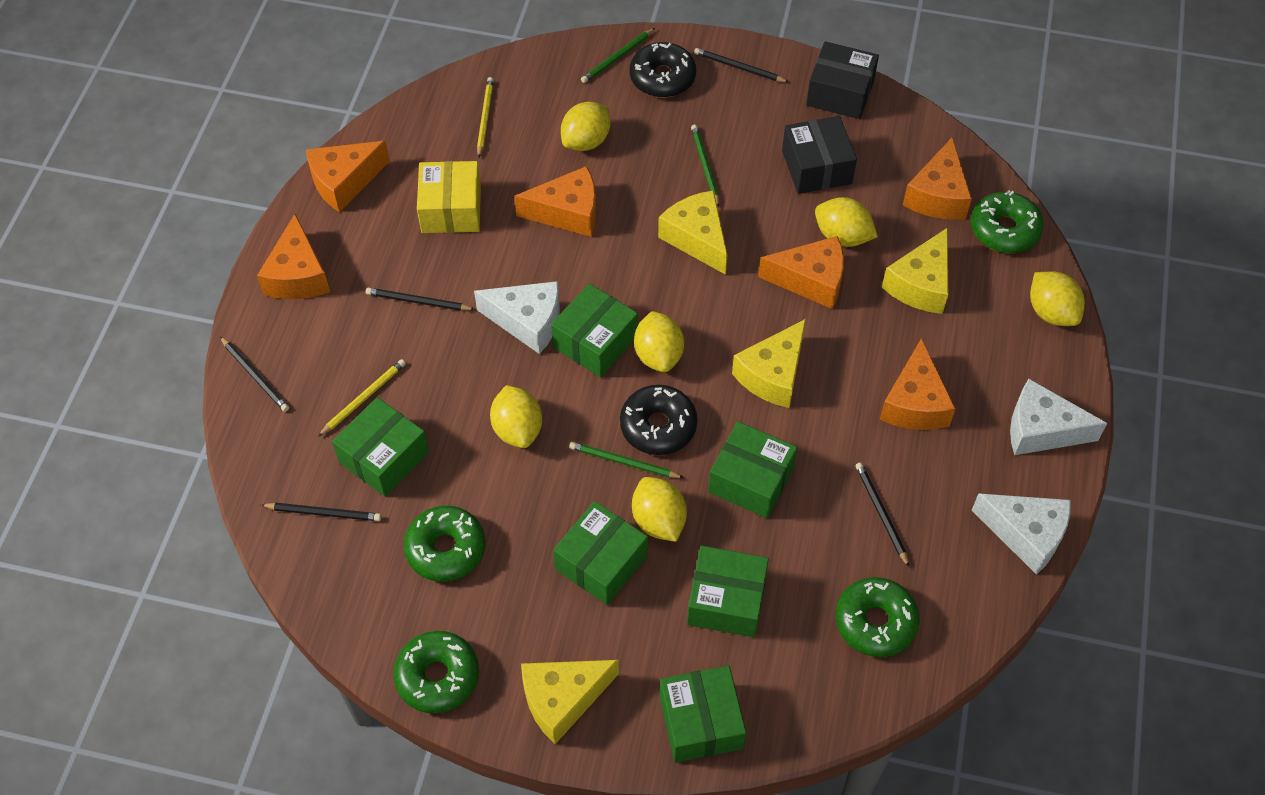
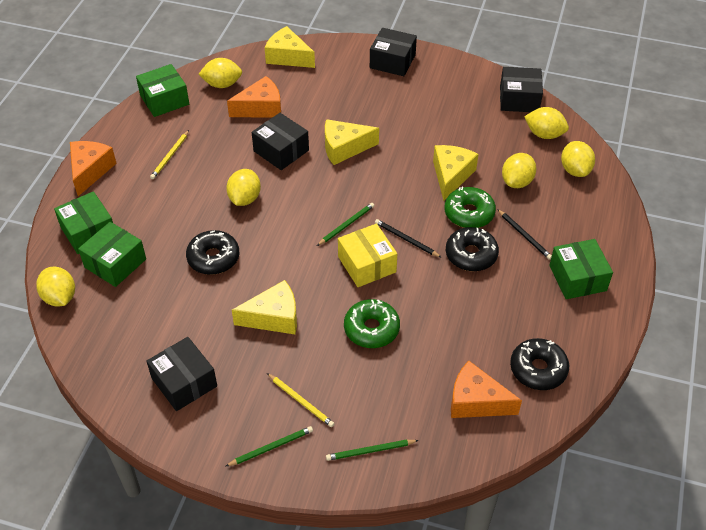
black box: 2 -> 4
black donut: 2 -> 3
black pencil: 5 -> 2
green box: 6 -> 4
green donut: 4 -> 2
orange cheese: 6 -> 3
white cheese: 3 -> 0

